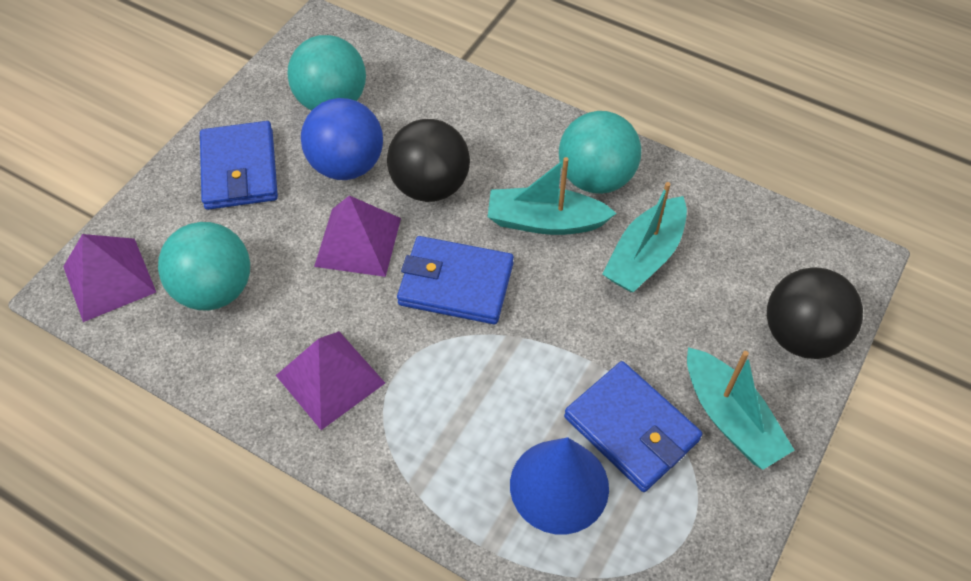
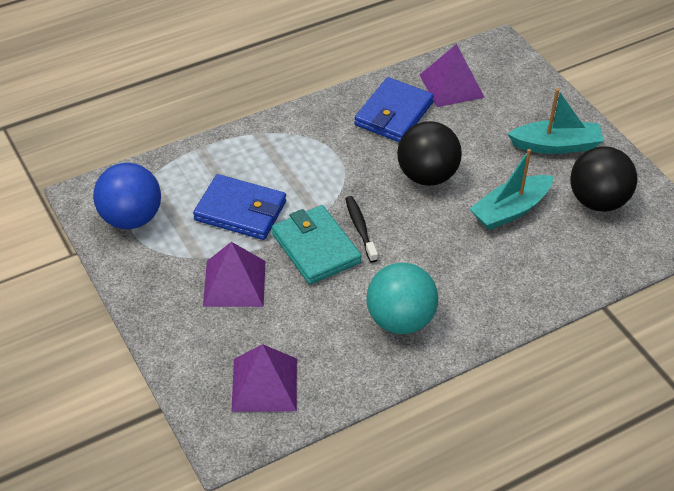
black toothbrush: 0 -> 1
blue cone: 1 -> 0
blue wallet: 3 -> 2
turquoise ball: 3 -> 1
turquoise boat: 3 -> 2
turquoise wallet: 0 -> 1

